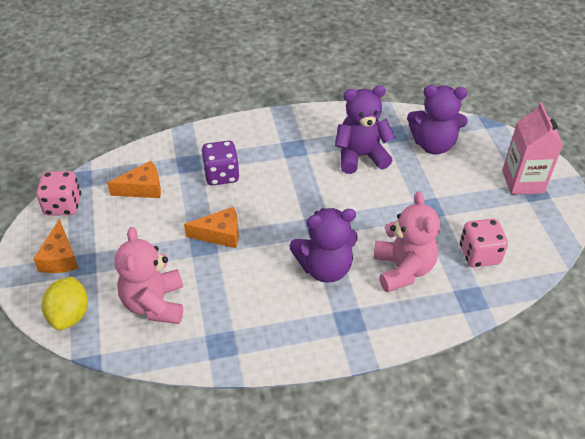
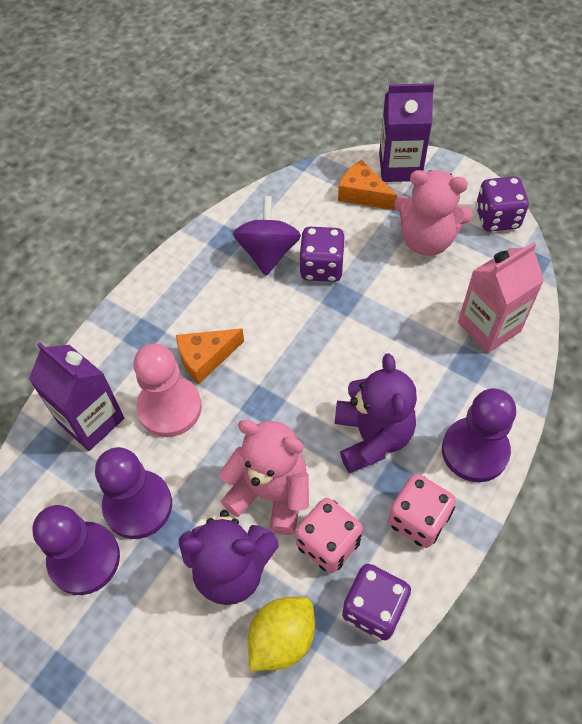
orange cheese: 3 -> 2
pink pawn: 0 -> 1
purple carton: 0 -> 2
purple dice: 1 -> 3
purple pawn: 0 -> 3
purple spinning top: 0 -> 1
purple teddy bear: 3 -> 2

